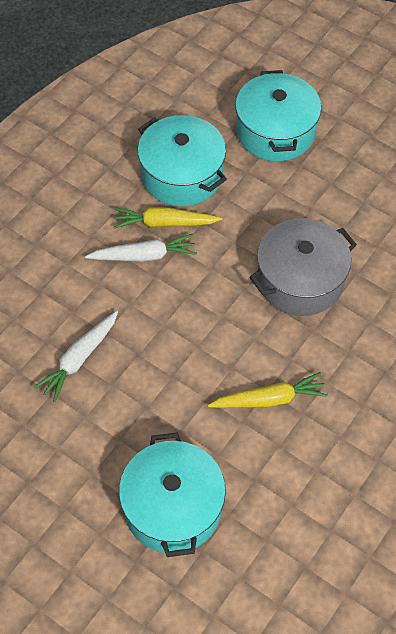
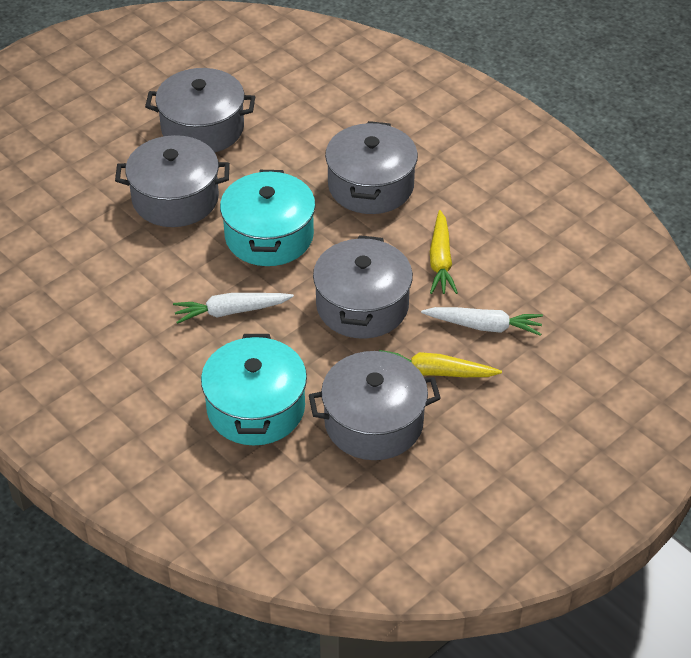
grey pot: 1 -> 5
turquoise pot: 3 -> 2

